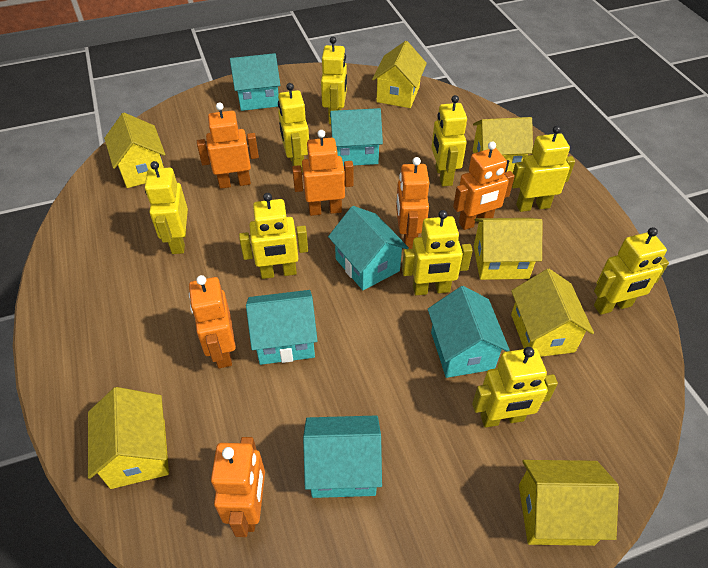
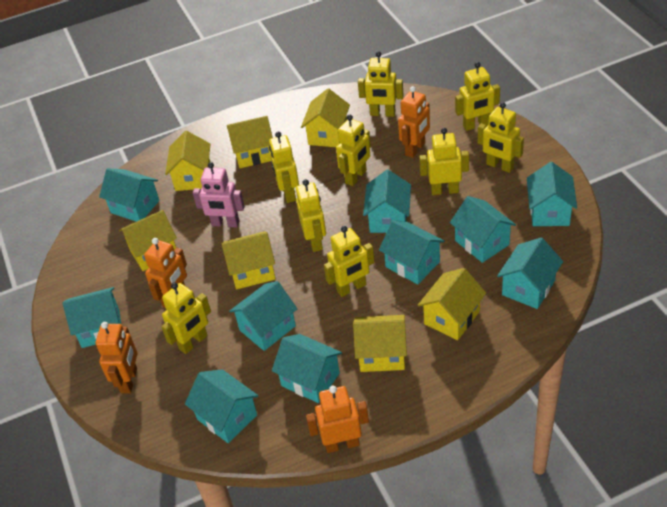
orange robot: 6 -> 4
pink robot: 0 -> 1
turquoise house: 6 -> 10

